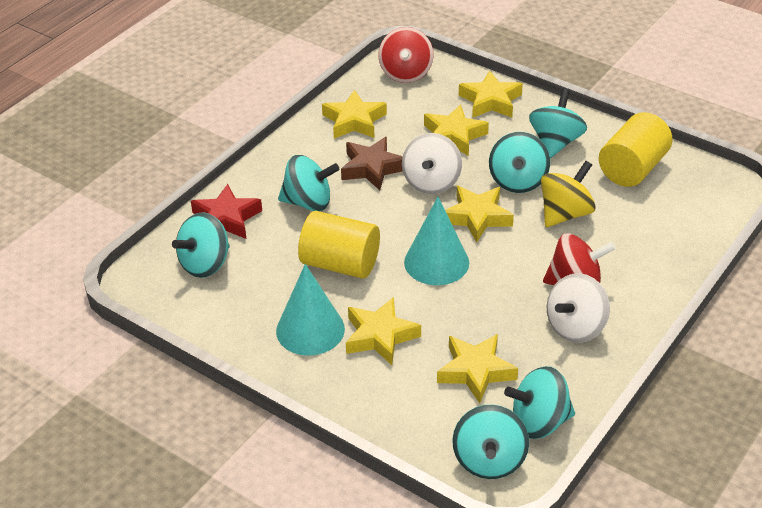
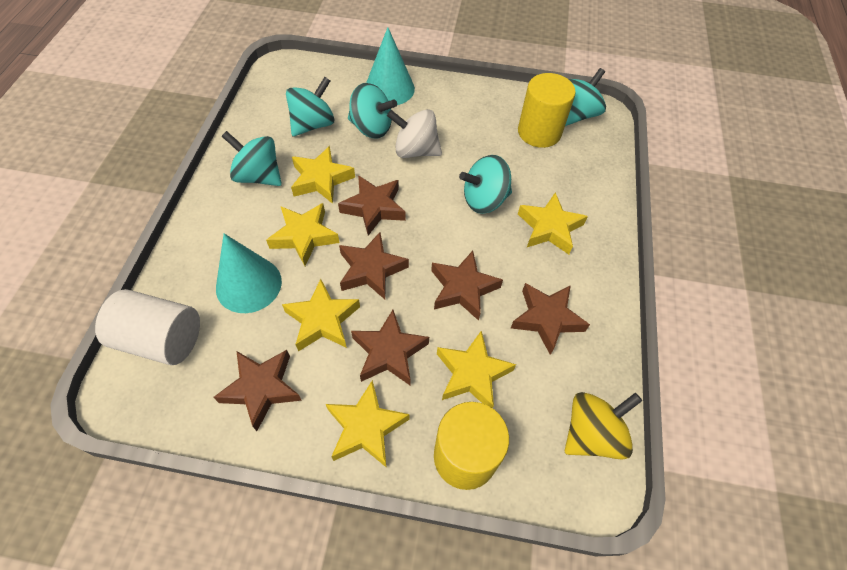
brown star: 1 -> 6
red spinning top: 2 -> 0
red star: 1 -> 0
turquoise spinning top: 6 -> 5
white cylinder: 0 -> 1
white spinning top: 2 -> 1

